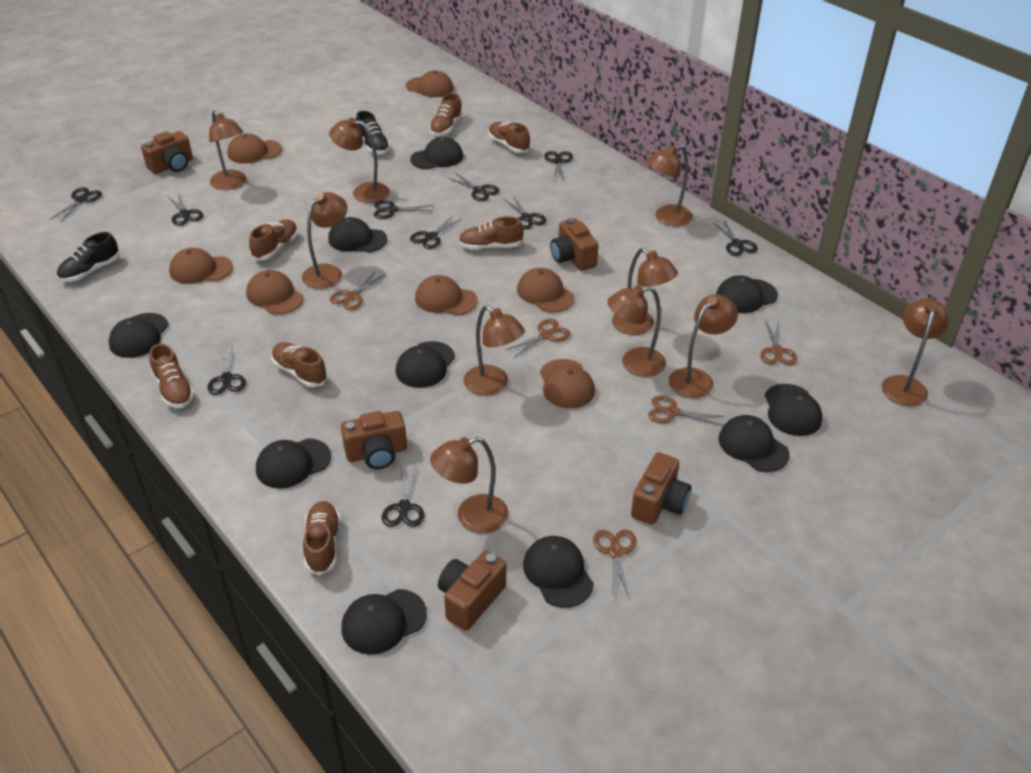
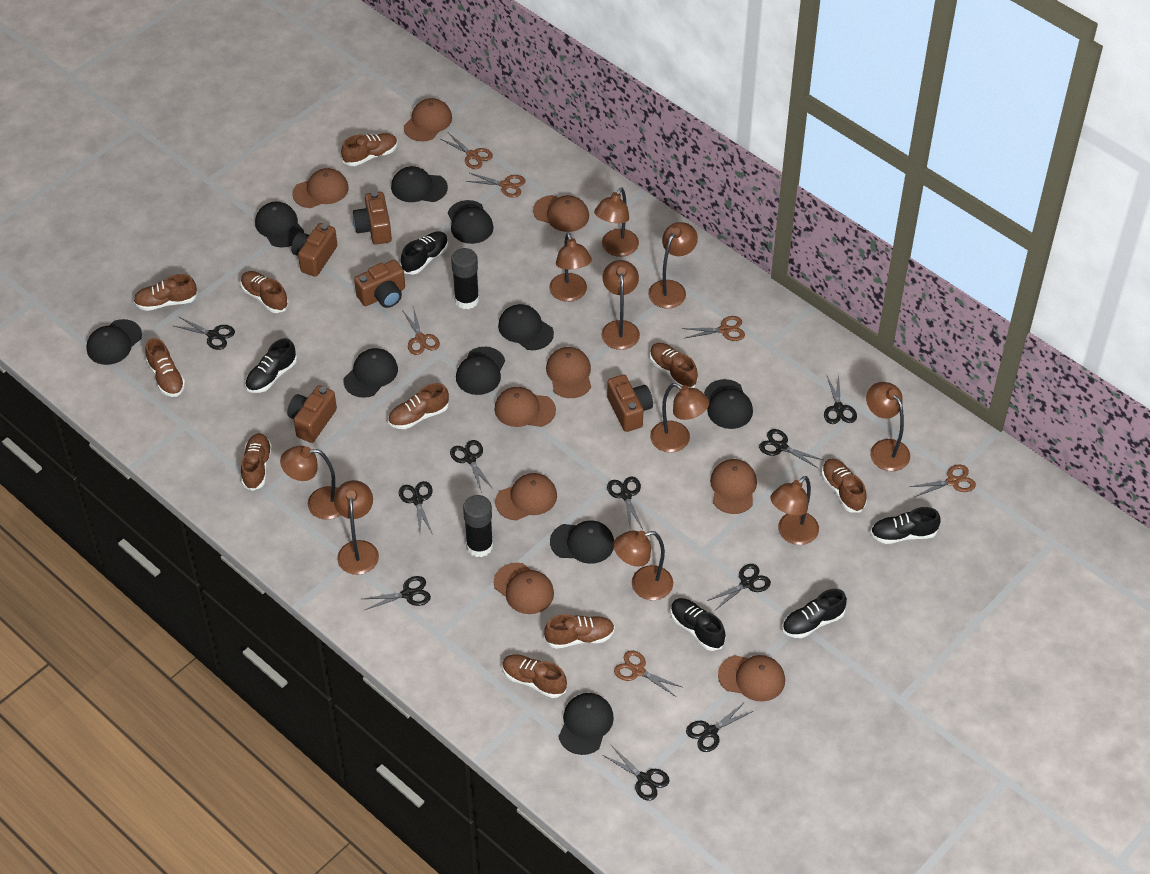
black glue stick: 0 -> 2
black shoe: 2 -> 5
brown cap: 7 -> 9
brown scissors: 5 -> 6
brown shoe: 7 -> 10

